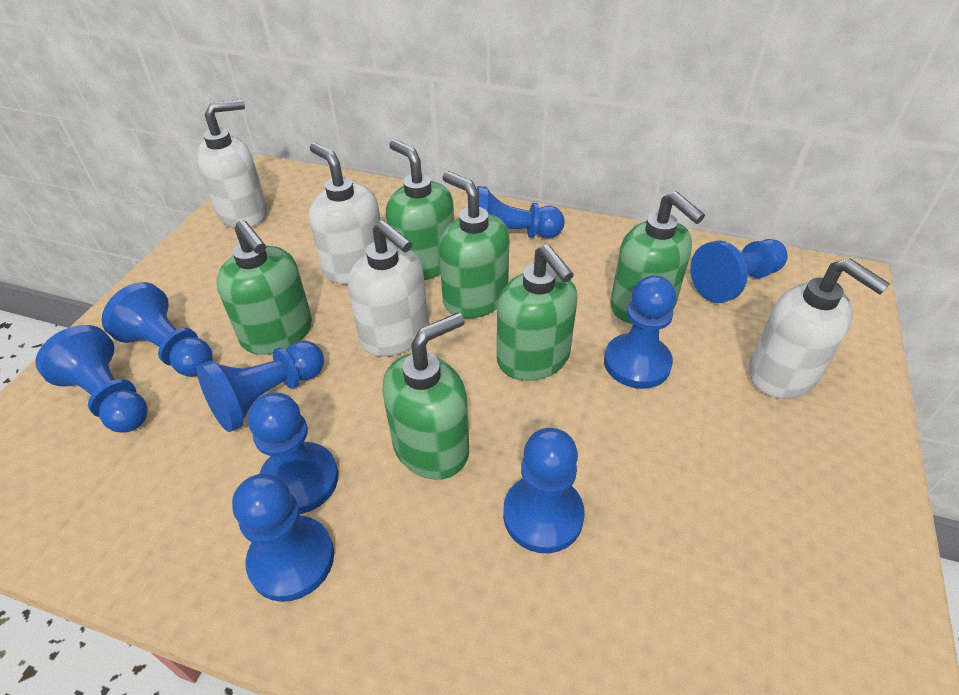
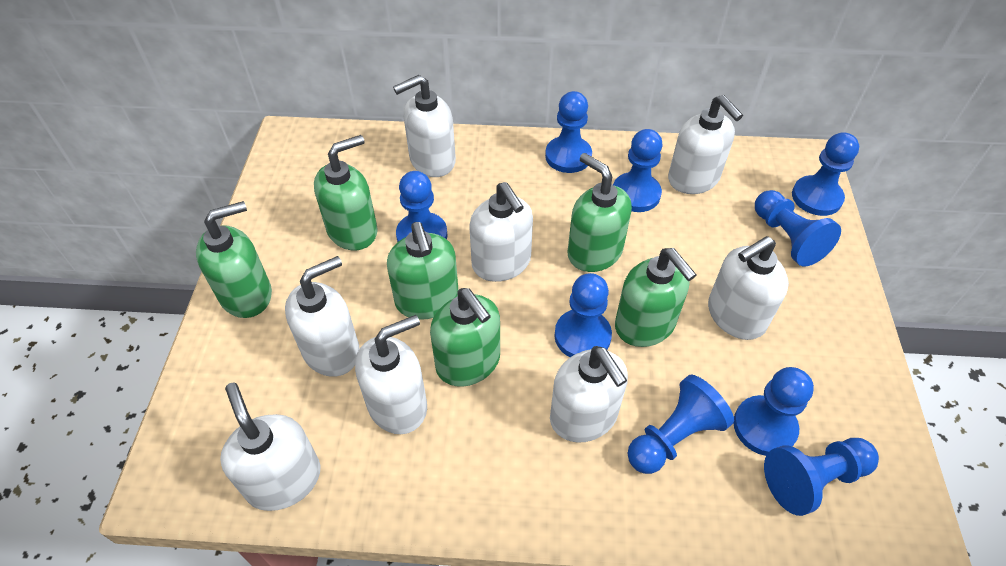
white soap dispenser: 4 -> 8

